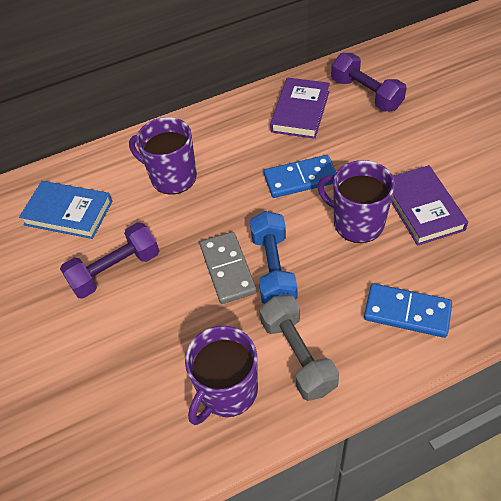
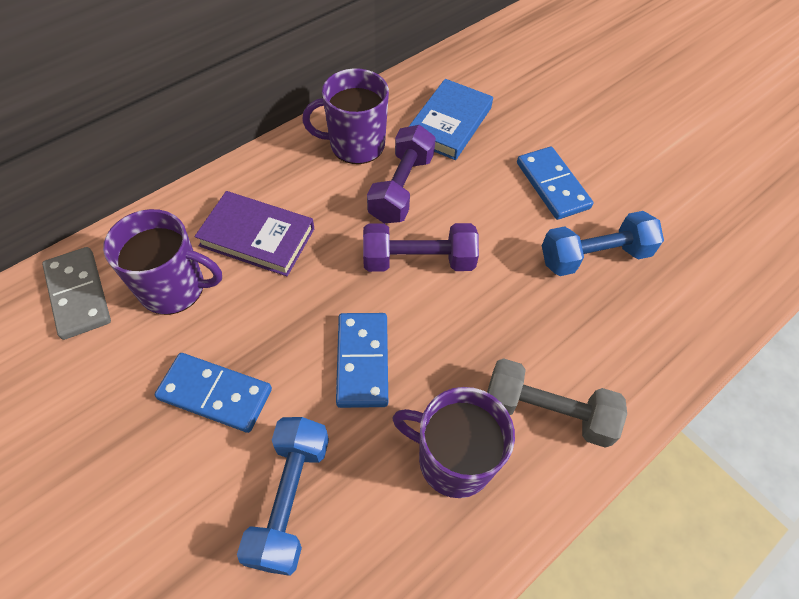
blue domino: 2 -> 3
blue dumbbell: 1 -> 2
purple book: 2 -> 1

